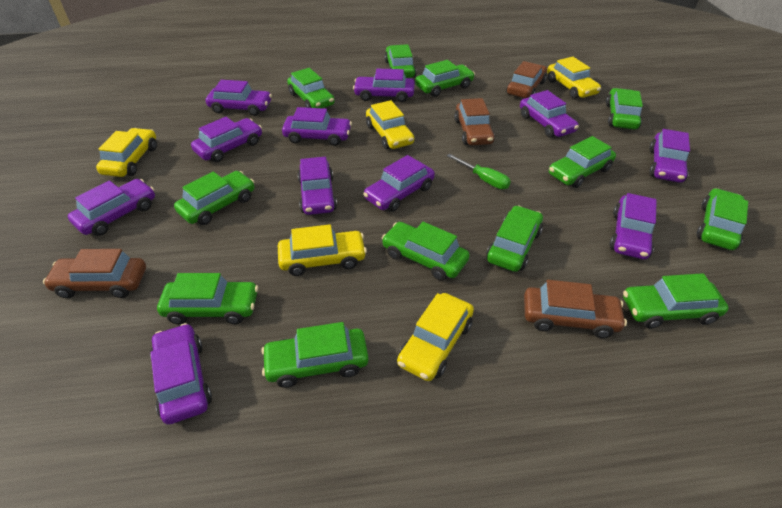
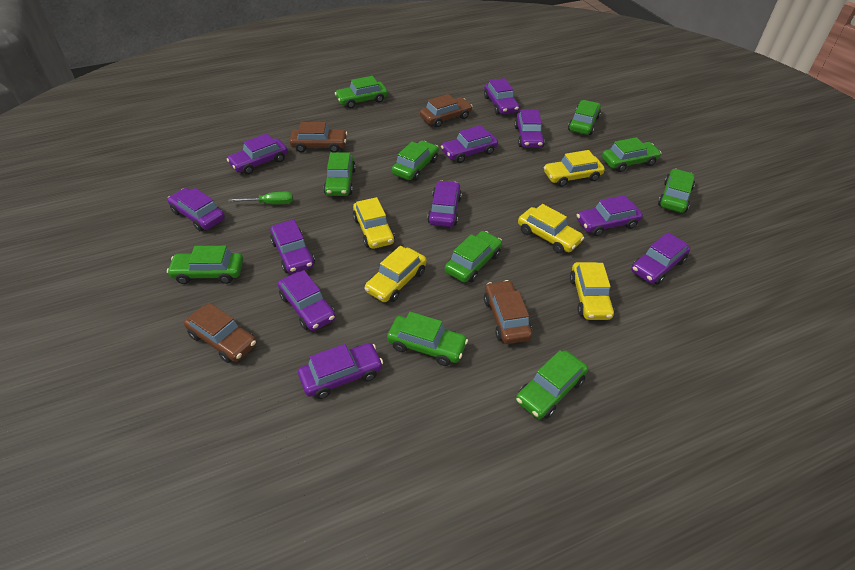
green car: 12 -> 10

